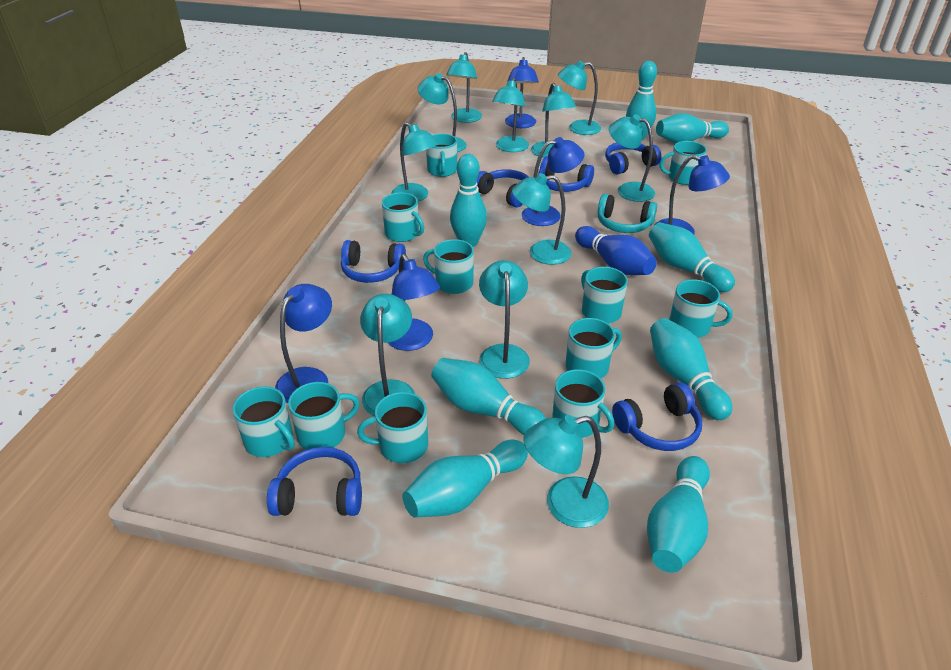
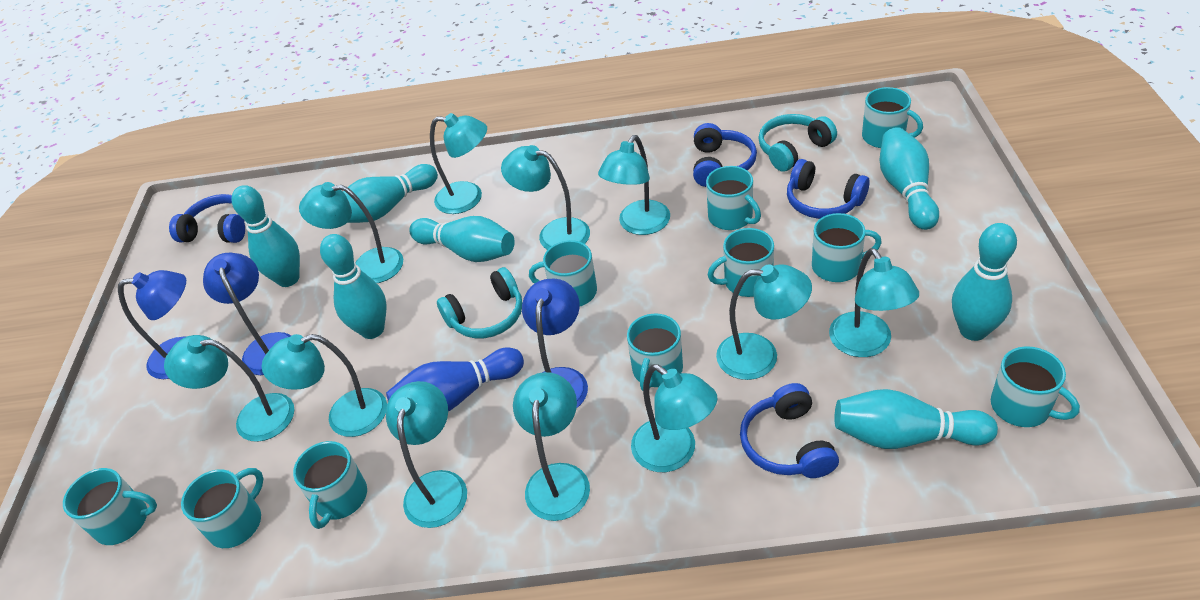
blue headphones: 6 -> 4
blue lamp: 5 -> 3
turquoise bowling pin: 8 -> 7
turquoise headphones: 1 -> 2
turquoise mug: 11 -> 10

